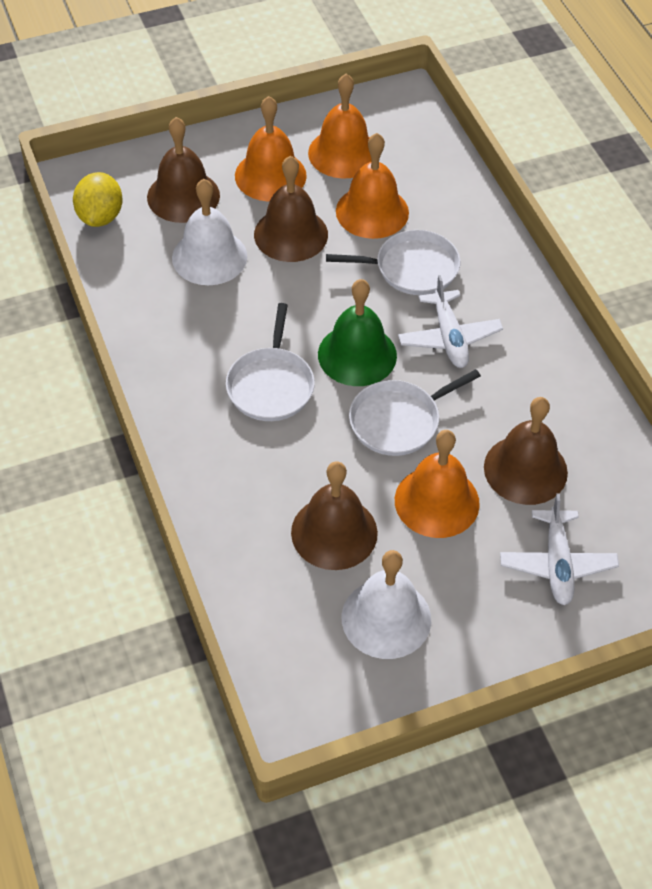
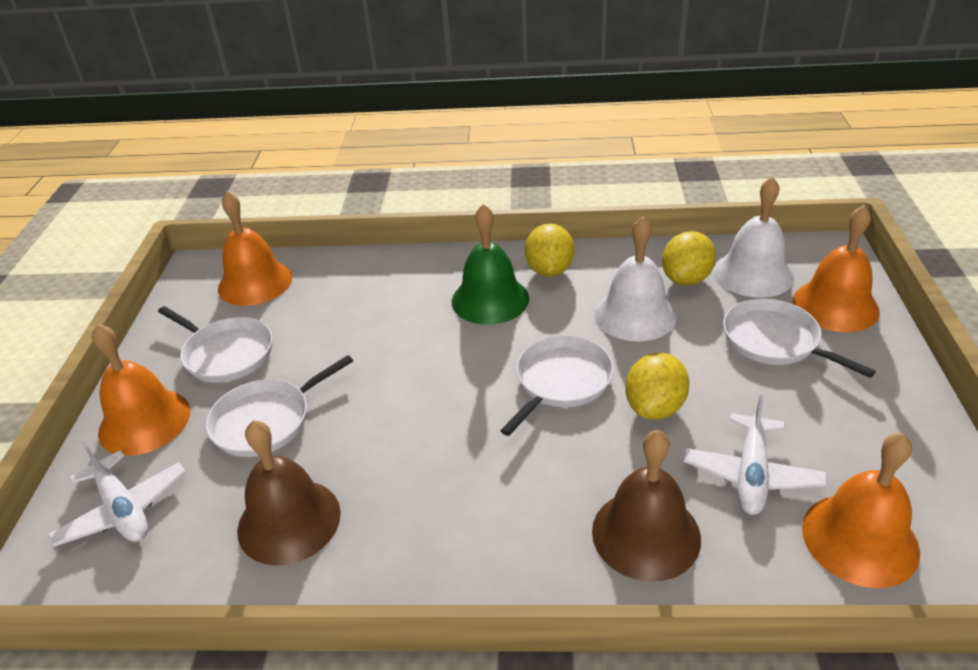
brown bell: 4 -> 2
white pan: 3 -> 4
yellow lemon: 1 -> 3

